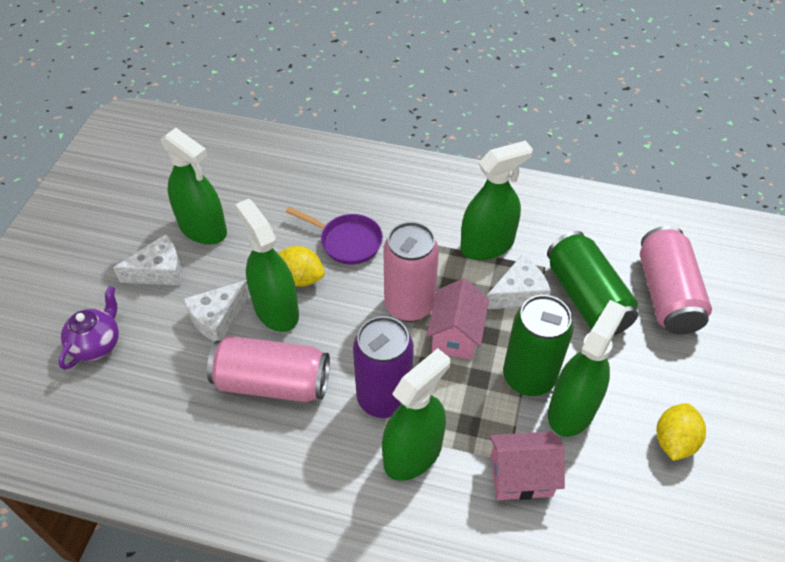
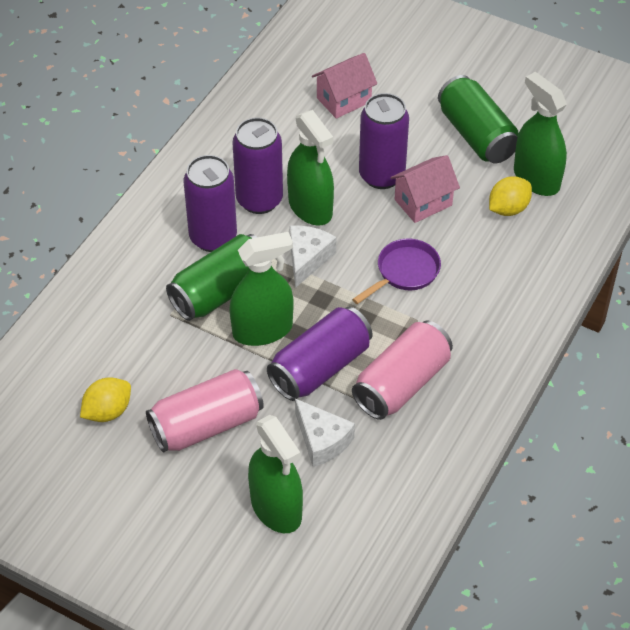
green spray bottle: 5 -> 4
pink can: 3 -> 2
purple can: 1 -> 4
purple teapot: 1 -> 0
white cheese: 3 -> 2

